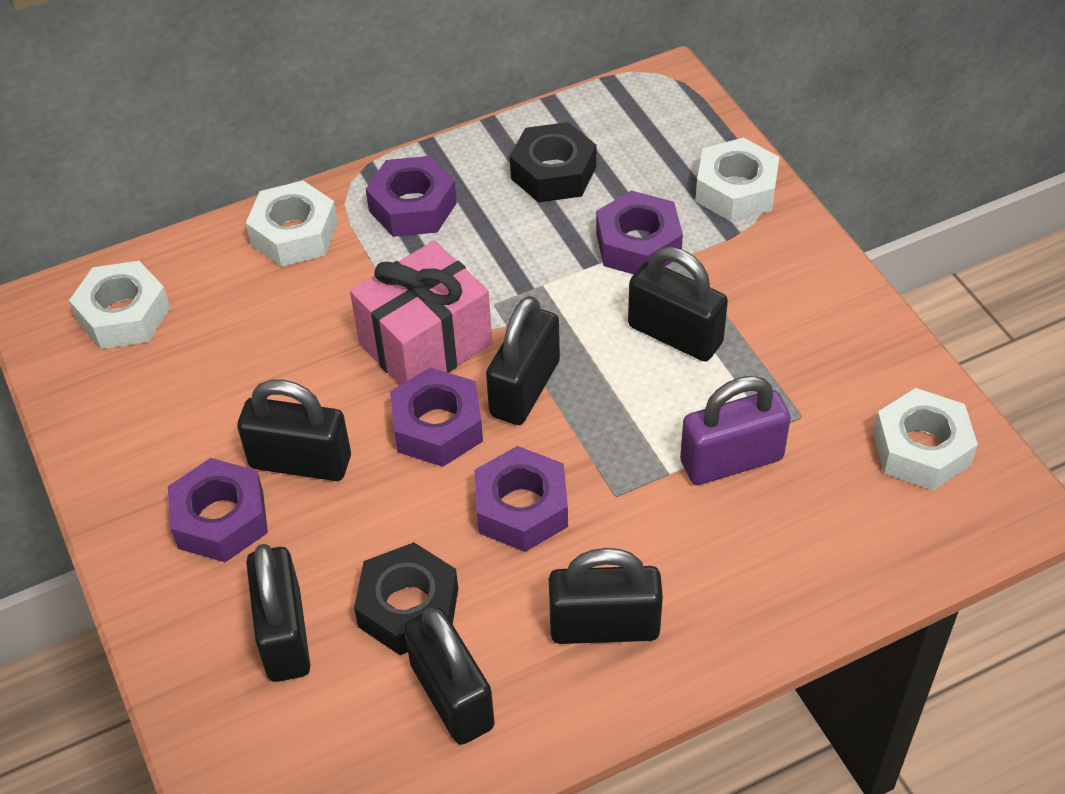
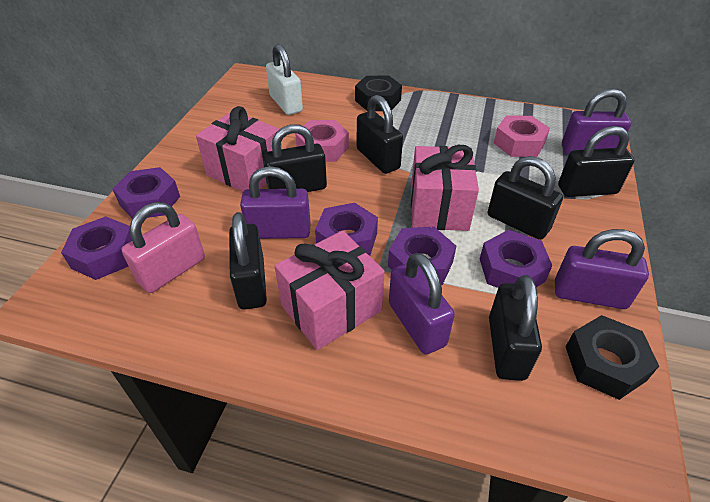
pink gift: 1 -> 3
pink nut: 0 -> 2
pink padlock: 0 -> 1
purple padlock: 1 -> 4
white nut: 4 -> 0
white padlock: 0 -> 1

